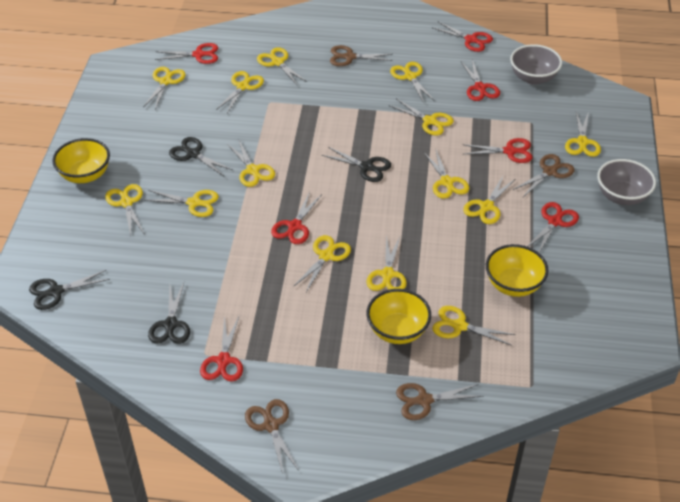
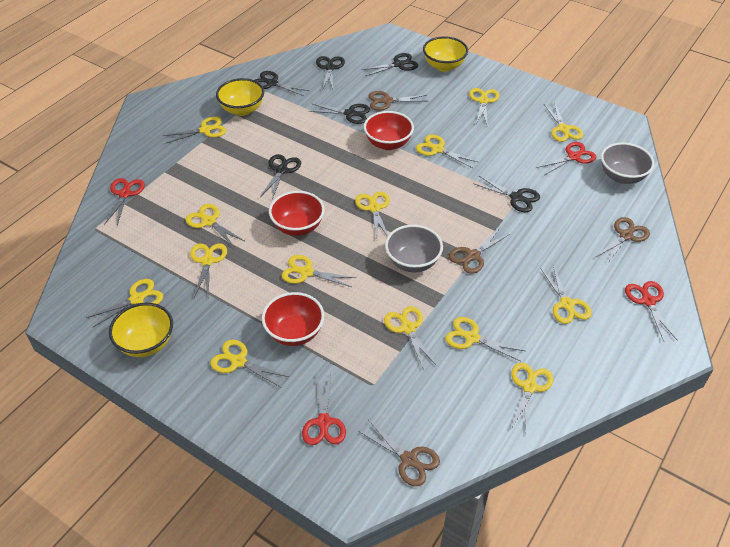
black scissors: 4 -> 6
red bowl: 0 -> 3
red scissors: 7 -> 4

